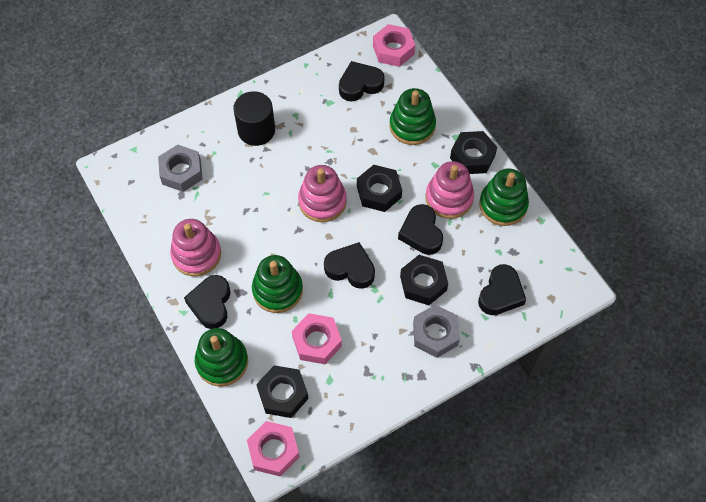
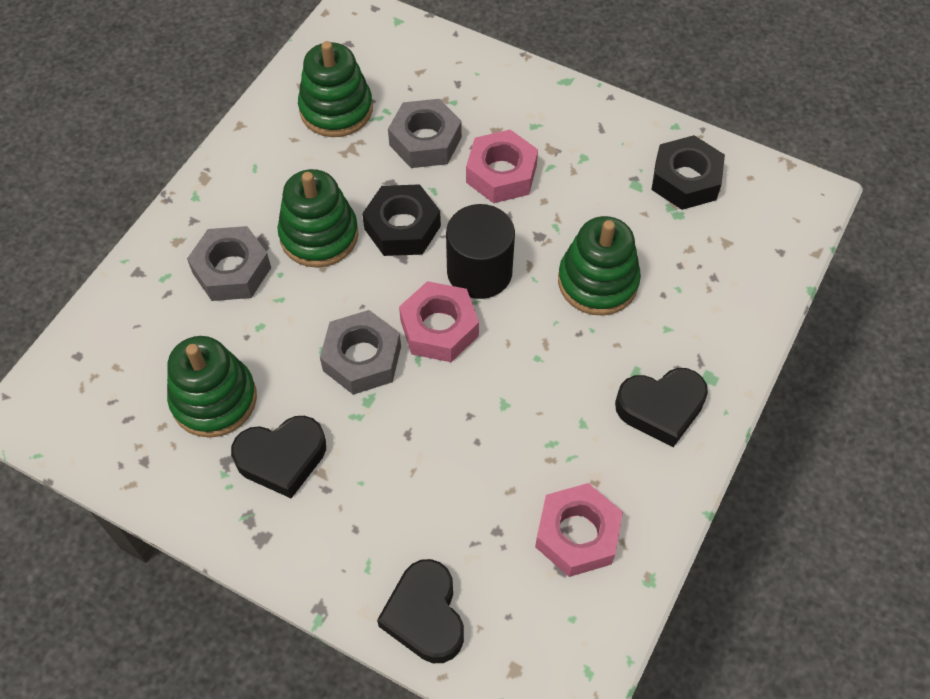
black heart: 5 -> 3
black nut: 4 -> 2
grey nut: 2 -> 3
pink stacking toy: 3 -> 0

